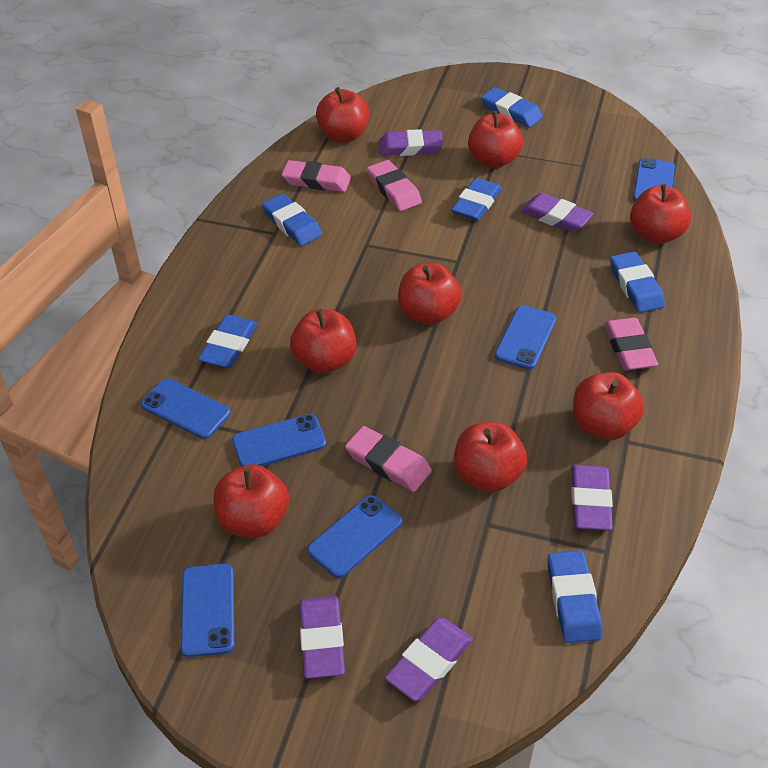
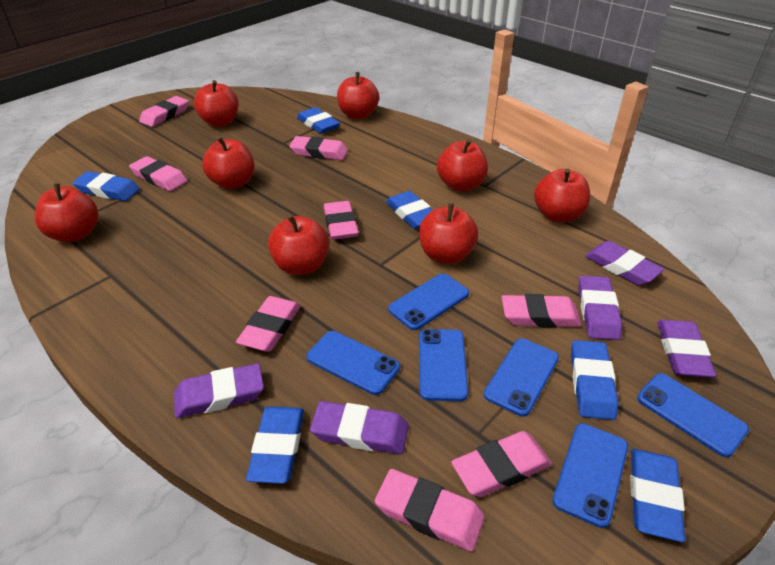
pink eraser: 4 -> 8

